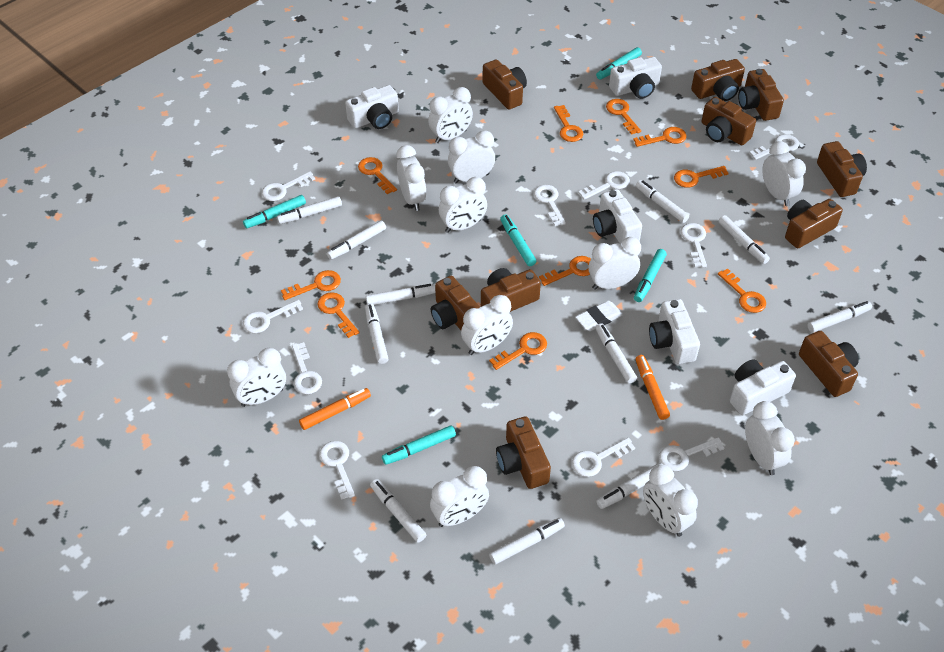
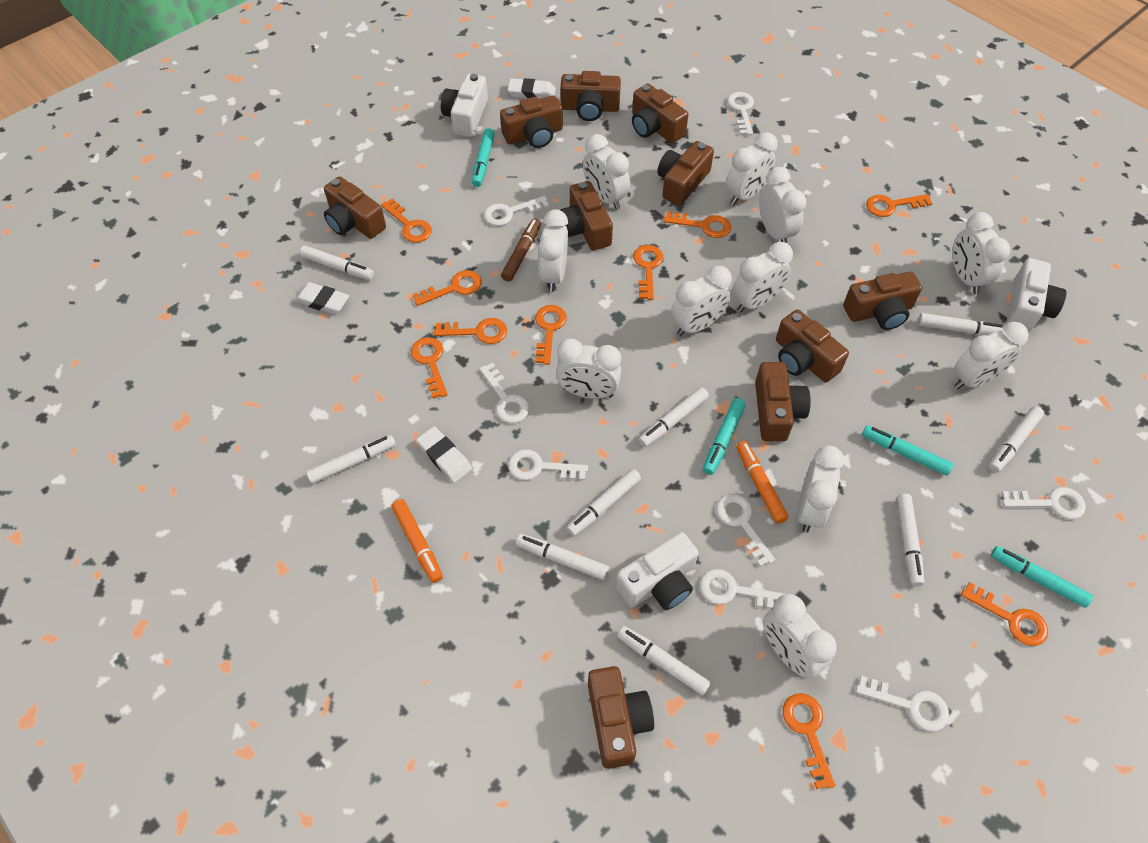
brown marker: 0 -> 1
turquoise marker: 5 -> 4
white camera: 5 -> 3
white eraser: 1 -> 3
white key: 10 -> 8
white marker: 11 -> 9

